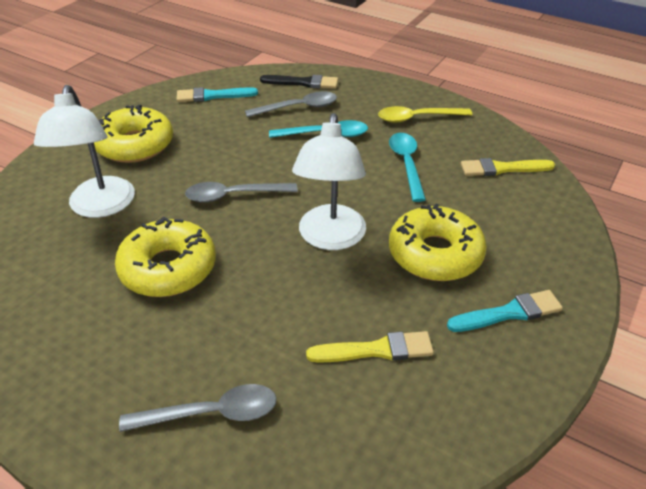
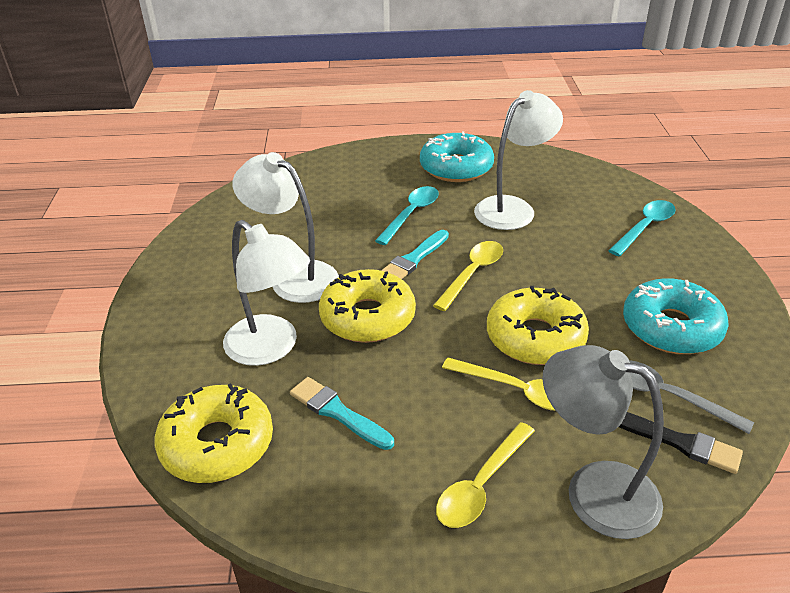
grey lamp: 0 -> 1
grey spoon: 3 -> 1
turquoise donut: 0 -> 2
white lamp: 2 -> 3
yellow brush: 2 -> 0
yellow spoon: 1 -> 3

